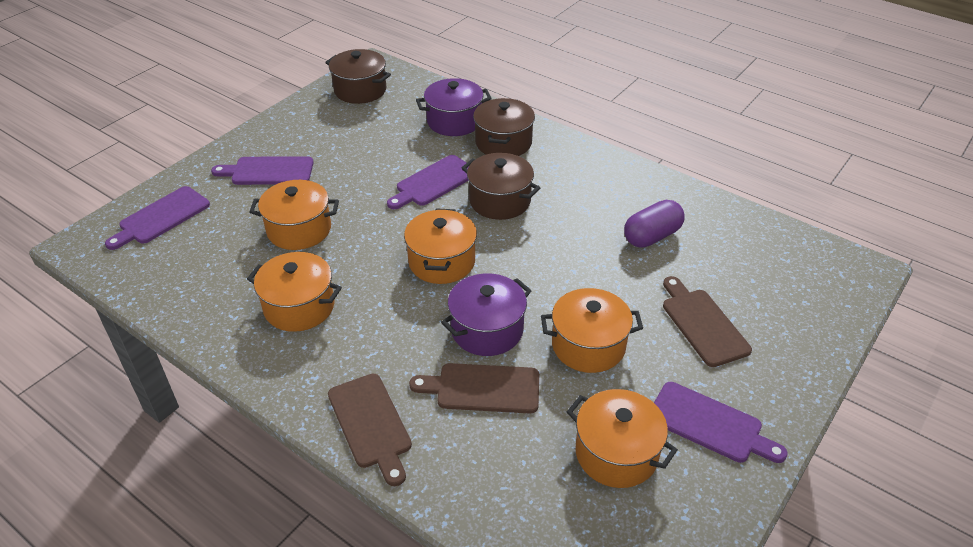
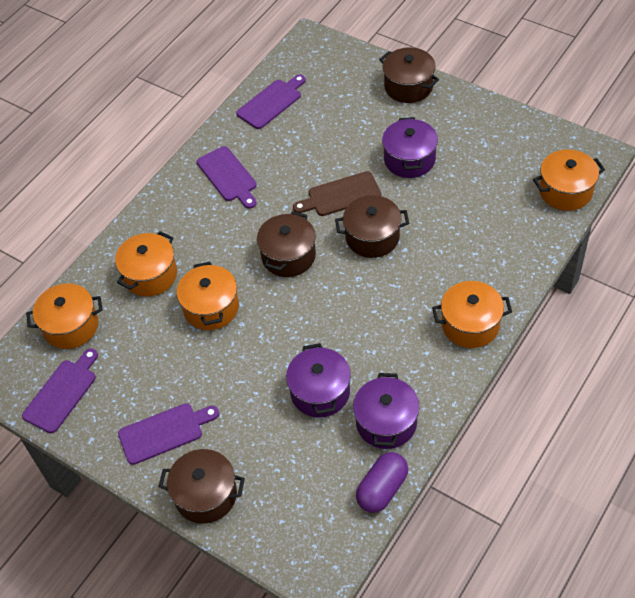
brown cutting board: 3 -> 1
brown pot: 3 -> 4
purple pot: 2 -> 3

